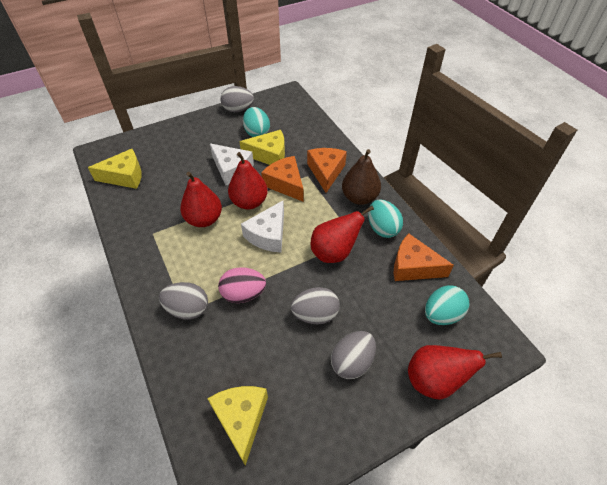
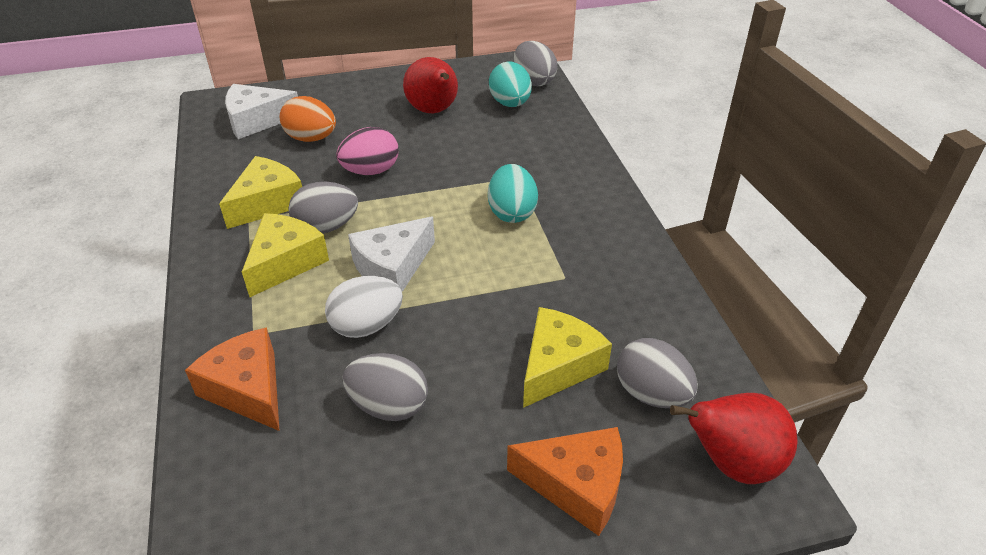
brown pear: 1 -> 0
orange cheese: 3 -> 2
orange egg: 0 -> 1
red pear: 4 -> 2
turquoise egg: 3 -> 2
white egg: 0 -> 1

